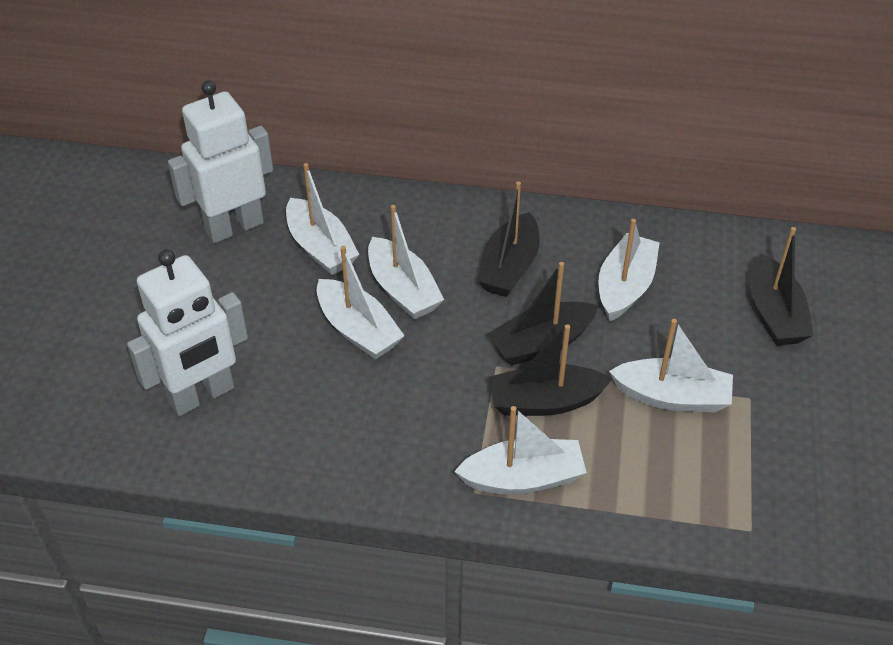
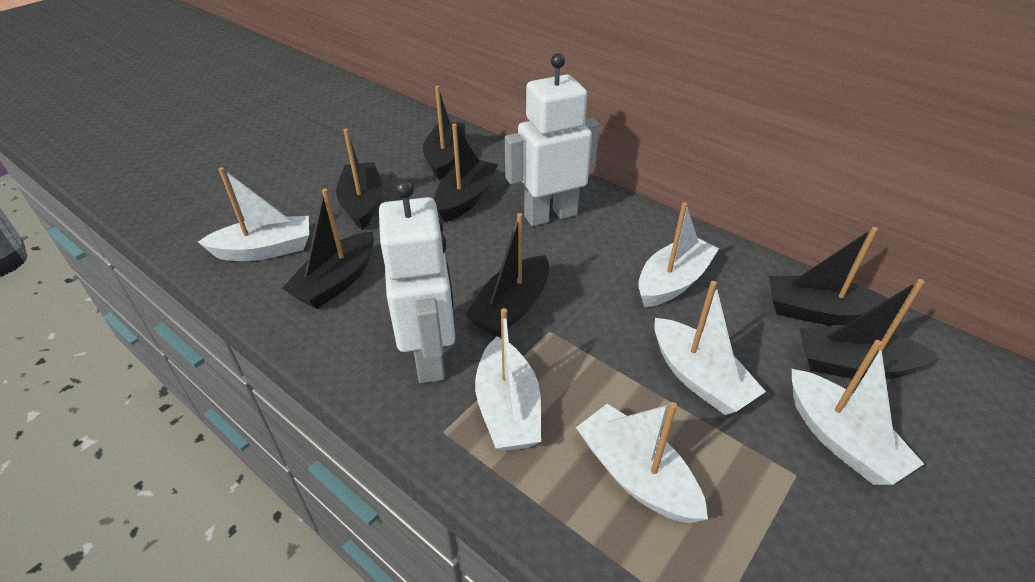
black boat: 4 -> 7

